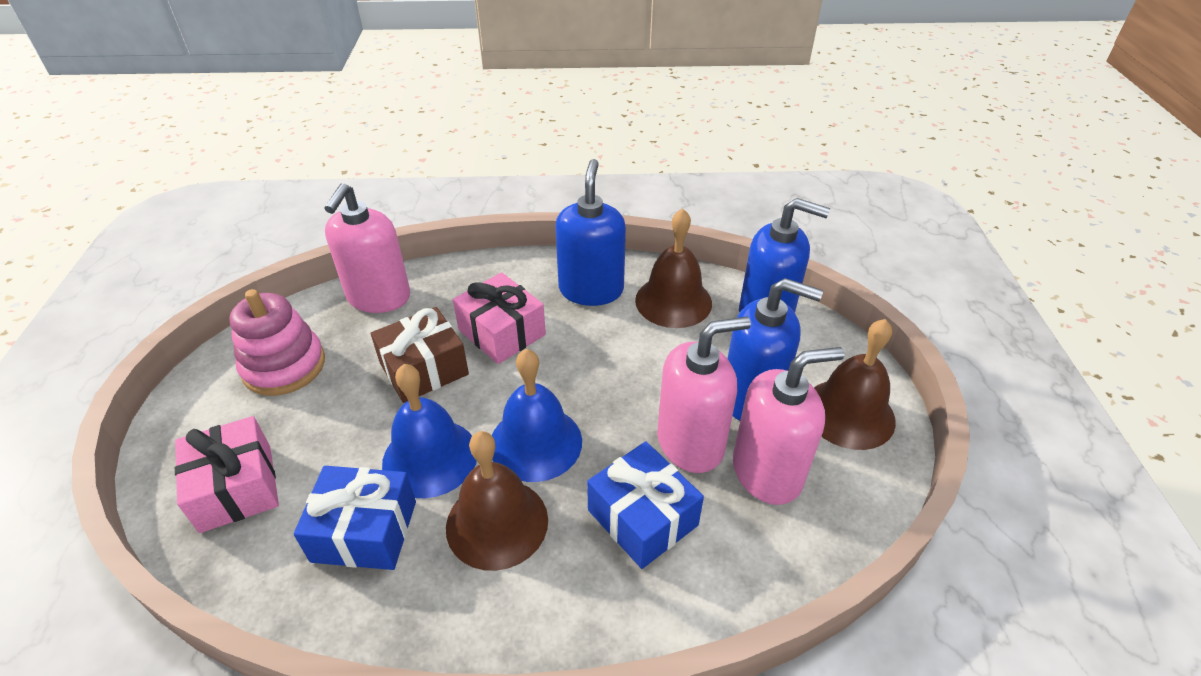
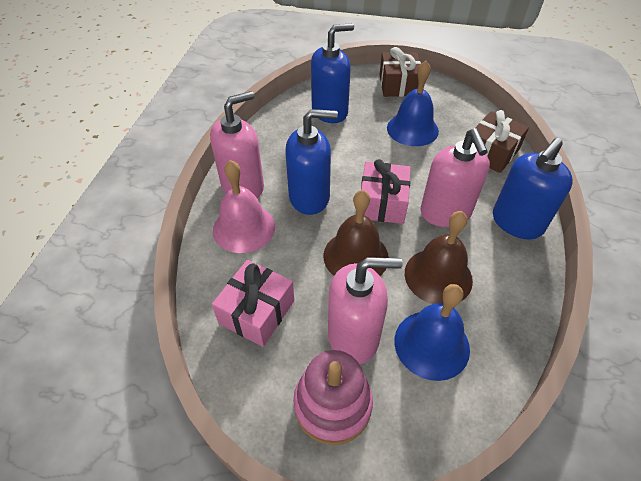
blue gift: 2 -> 0
brown bell: 3 -> 2
brown gift: 1 -> 2
pink bell: 0 -> 1

